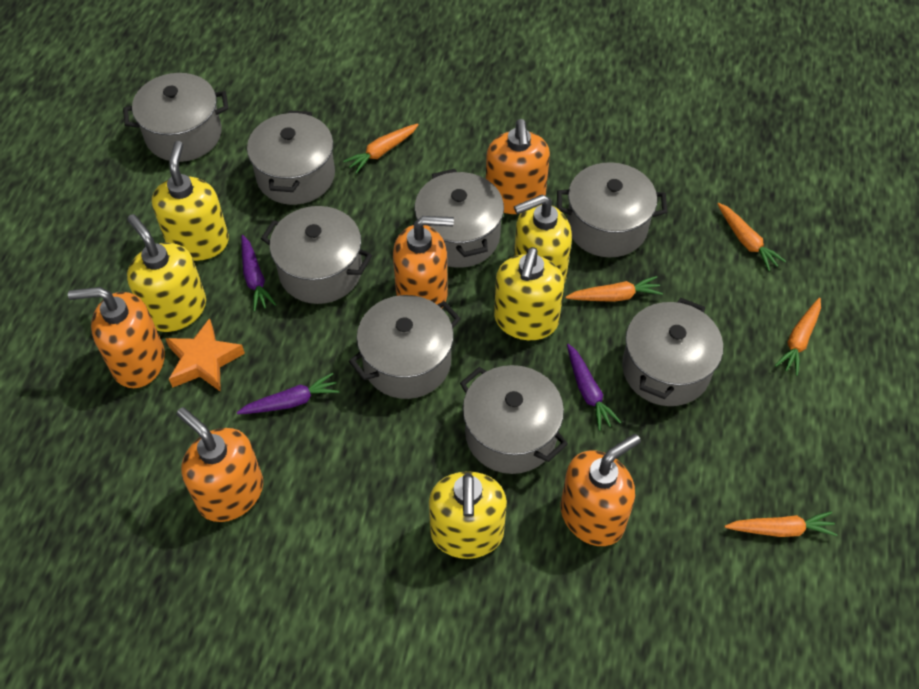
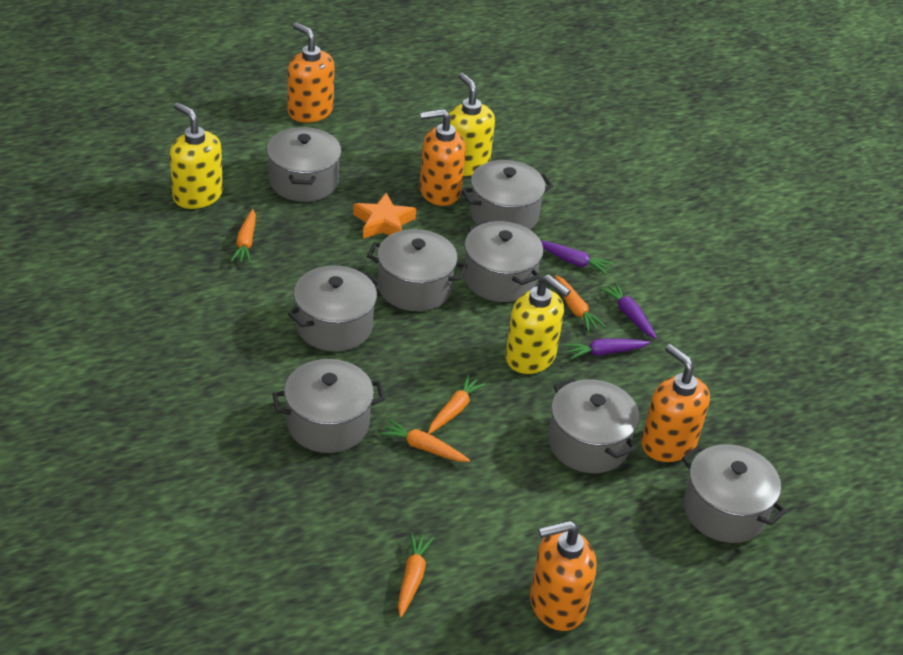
orange soap dispenser: 5 -> 4
yellow soap dispenser: 5 -> 3

